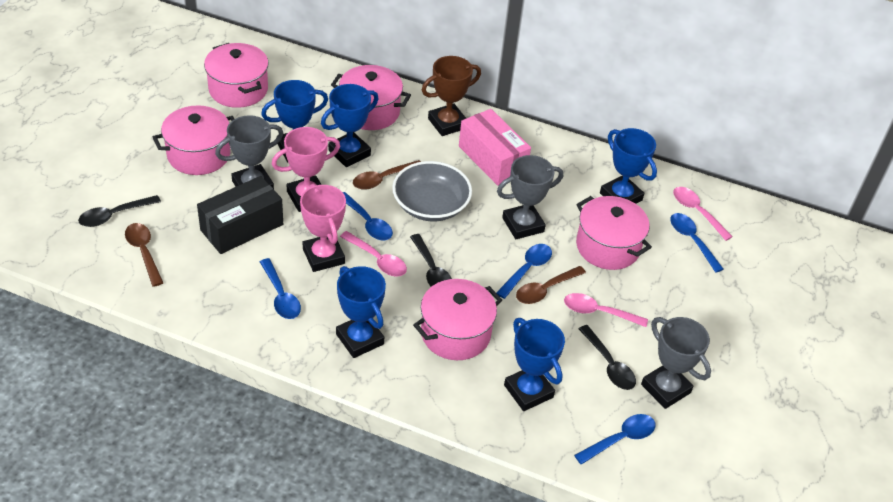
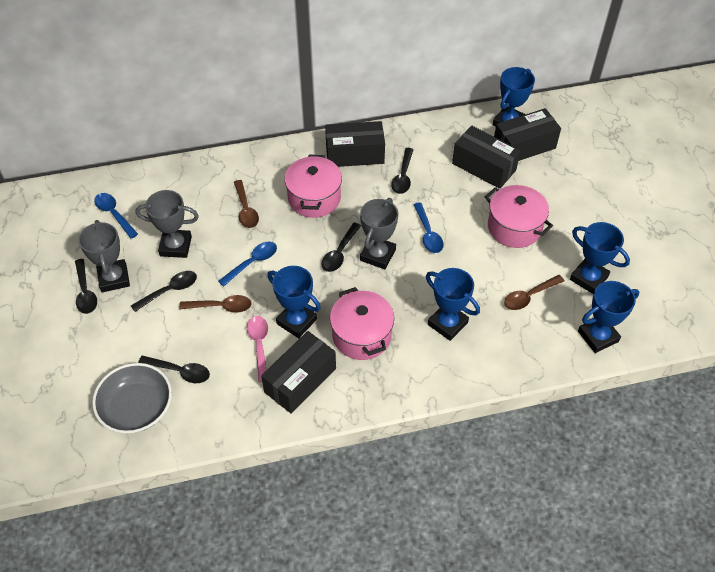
black box: 1 -> 4
black spoon: 3 -> 5
blue spoon: 5 -> 3
brown trophy: 1 -> 0
pink box: 1 -> 0
pink pot: 5 -> 3
pink spoon: 3 -> 1
pink trophy: 2 -> 0

